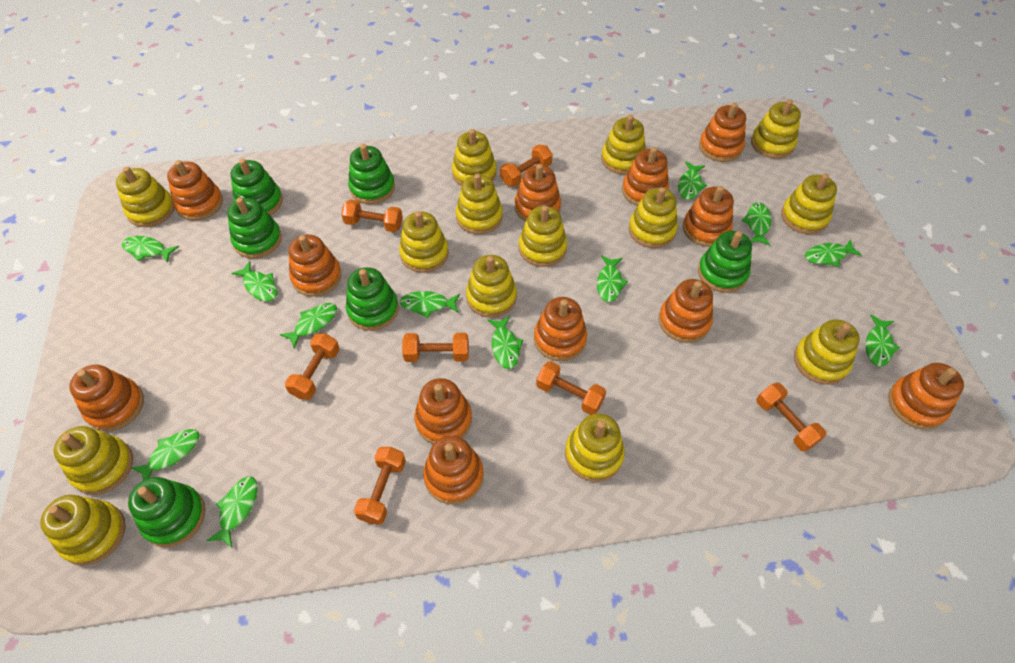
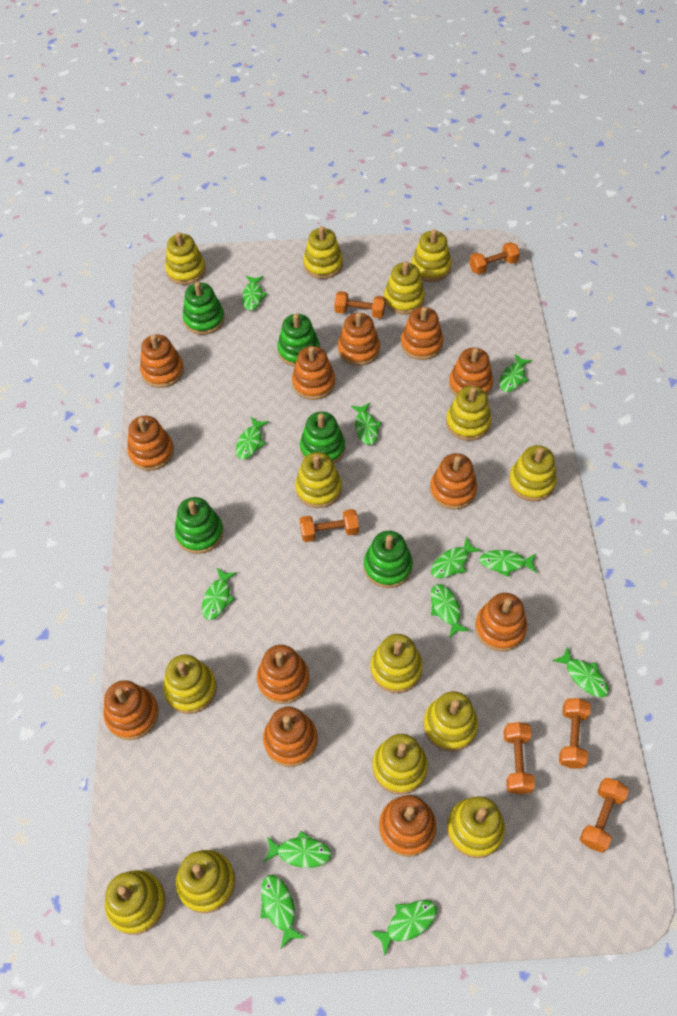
green stacking toy: 6 -> 5
orange dumbbell: 7 -> 6

